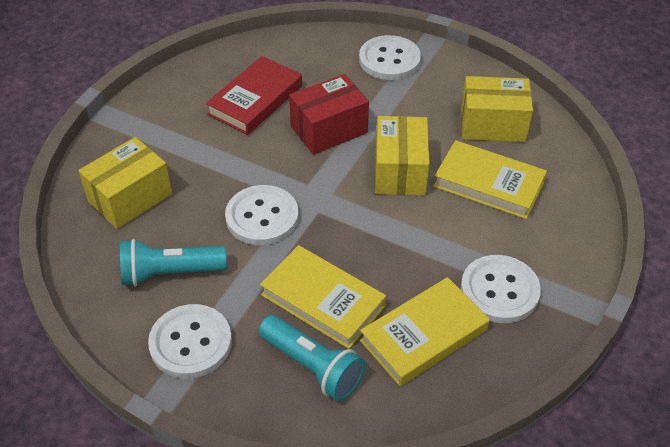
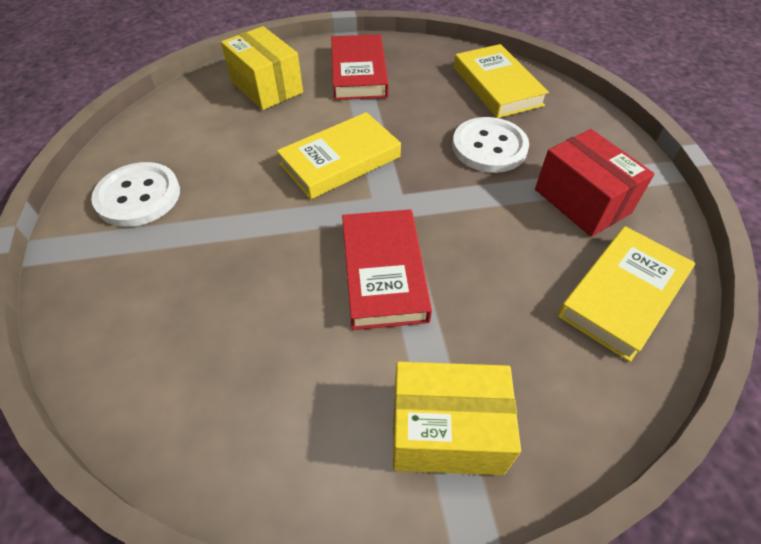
red book: 1 -> 2
turquoise flashlight: 2 -> 0
white button: 4 -> 2
yellow box: 3 -> 2

